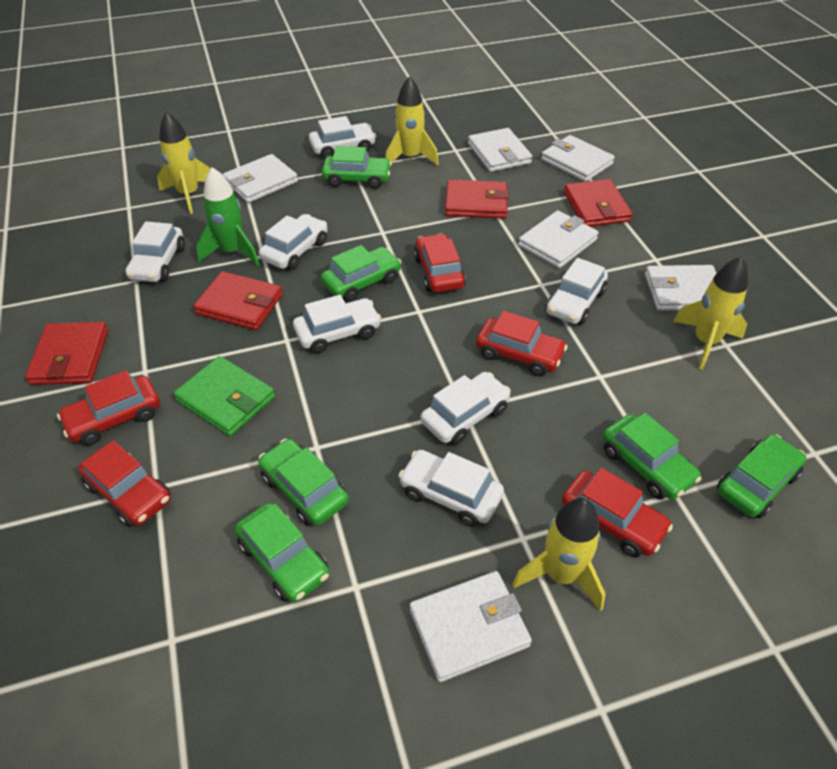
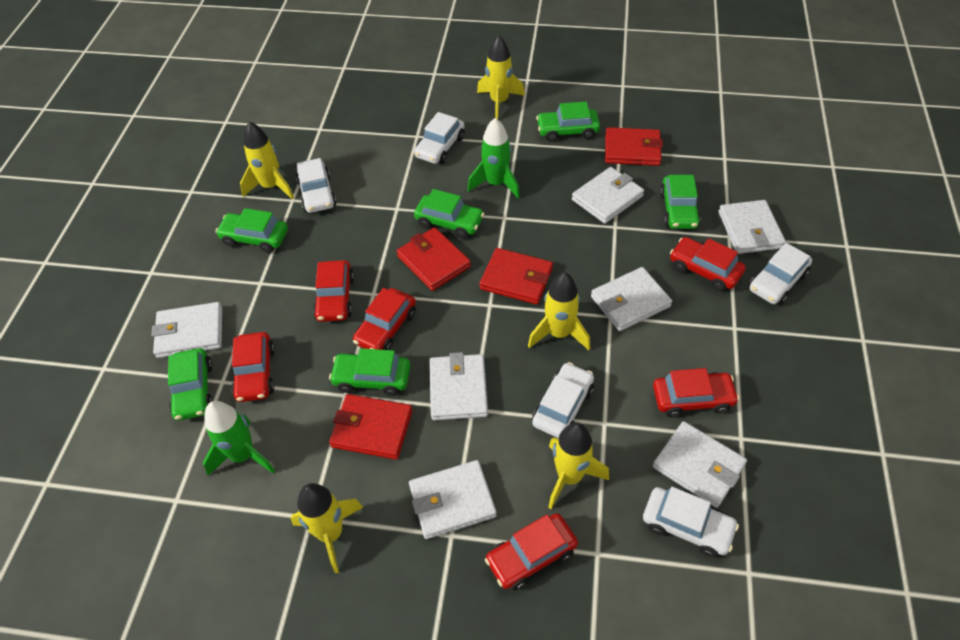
green rocket: 1 -> 2
green wallet: 1 -> 0
red car: 5 -> 6
white car: 7 -> 5
white wallet: 6 -> 7
yellow rocket: 4 -> 5

